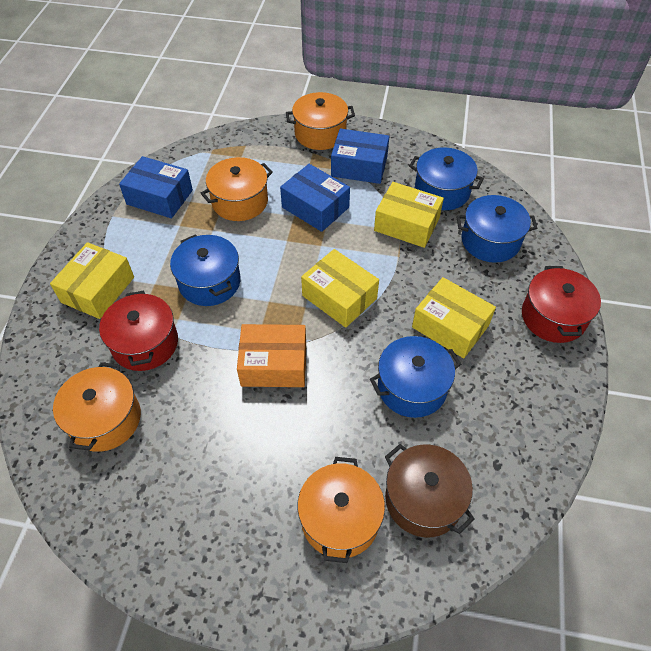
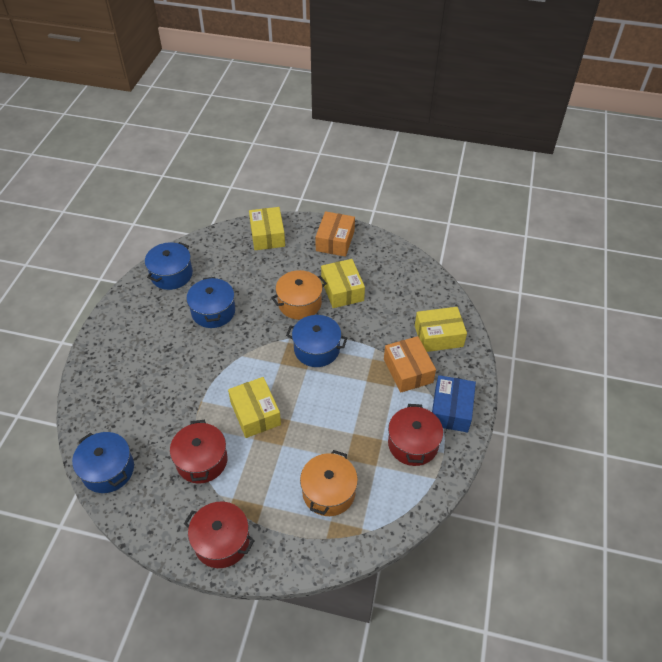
blue box: 3 -> 1
brown pot: 1 -> 0
orange box: 1 -> 2
orange pot: 4 -> 2
red pot: 2 -> 3

